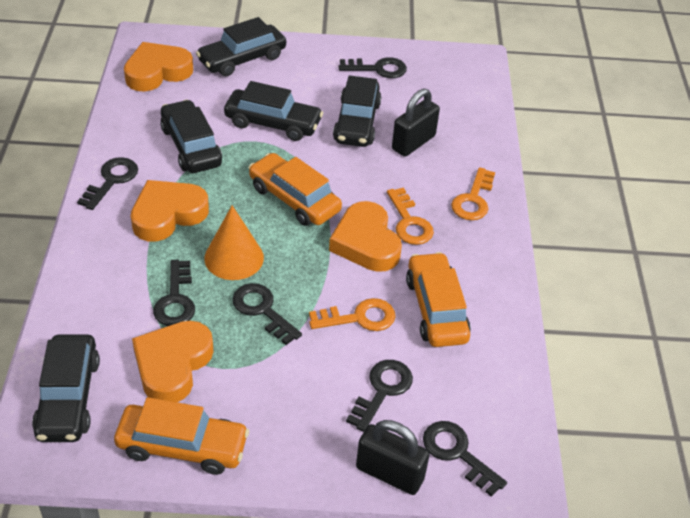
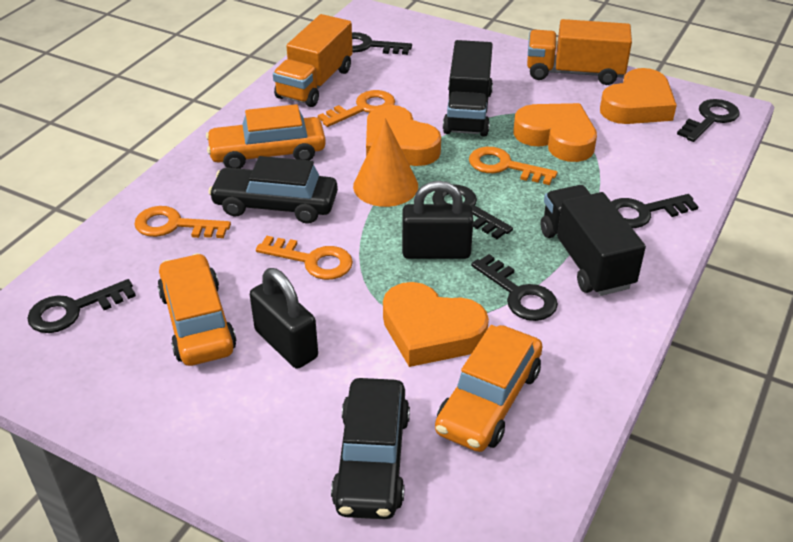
black car: 5 -> 2
black truck: 0 -> 2
orange key: 3 -> 4
orange truck: 0 -> 2

